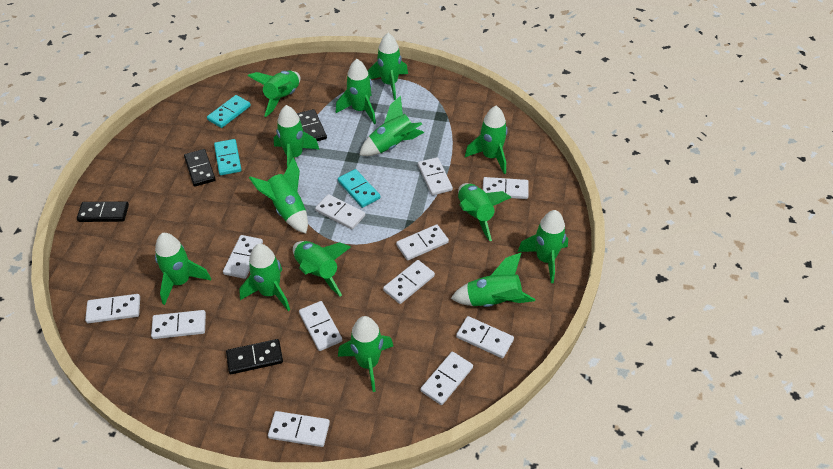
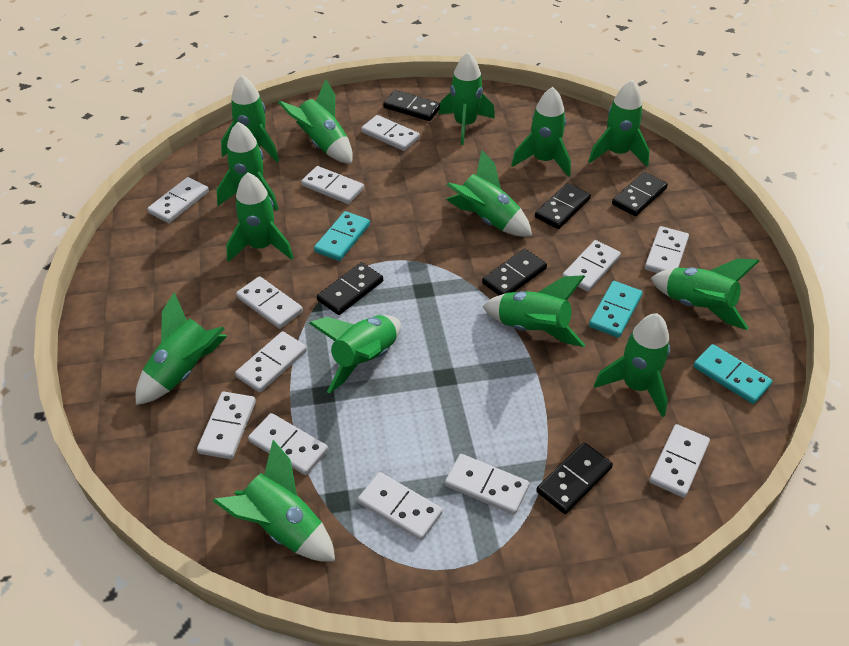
black domino: 4 -> 6

